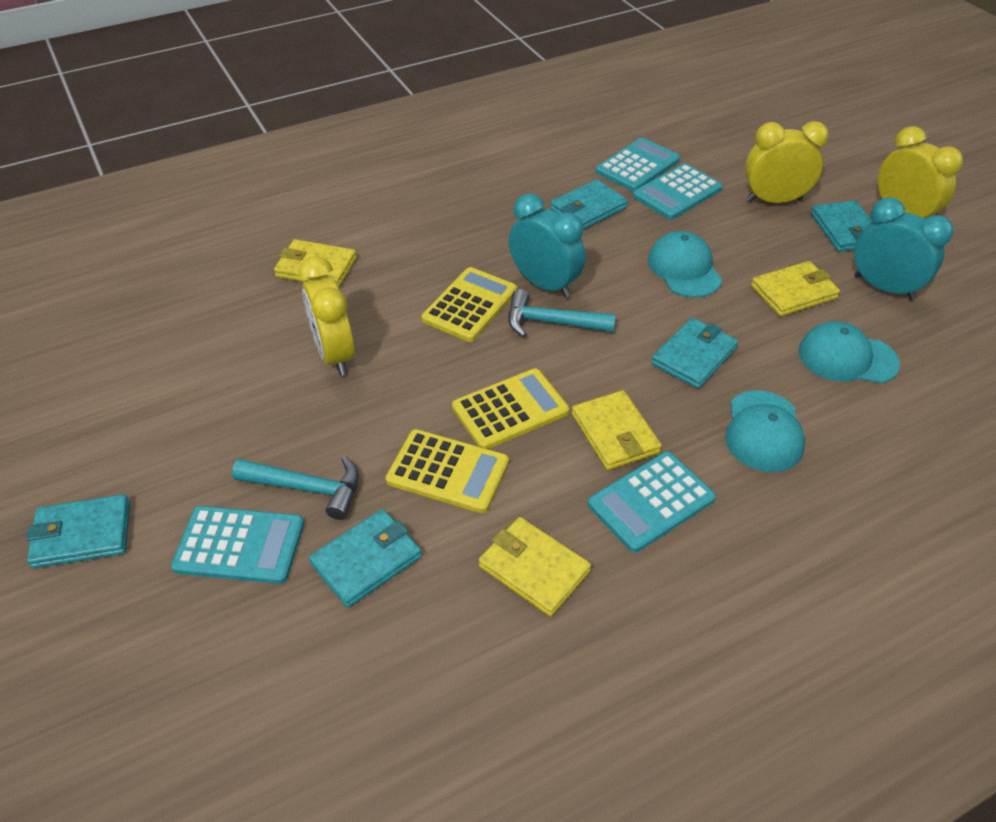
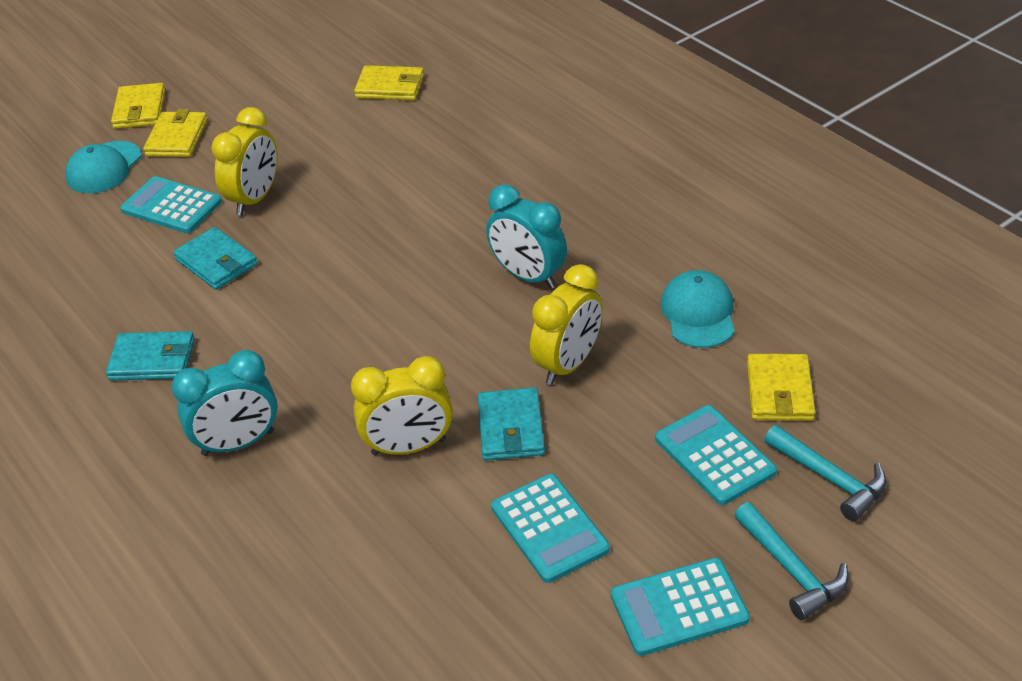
turquoise cap: 3 -> 2
turquoise wallet: 5 -> 3
yellow calculator: 3 -> 0

